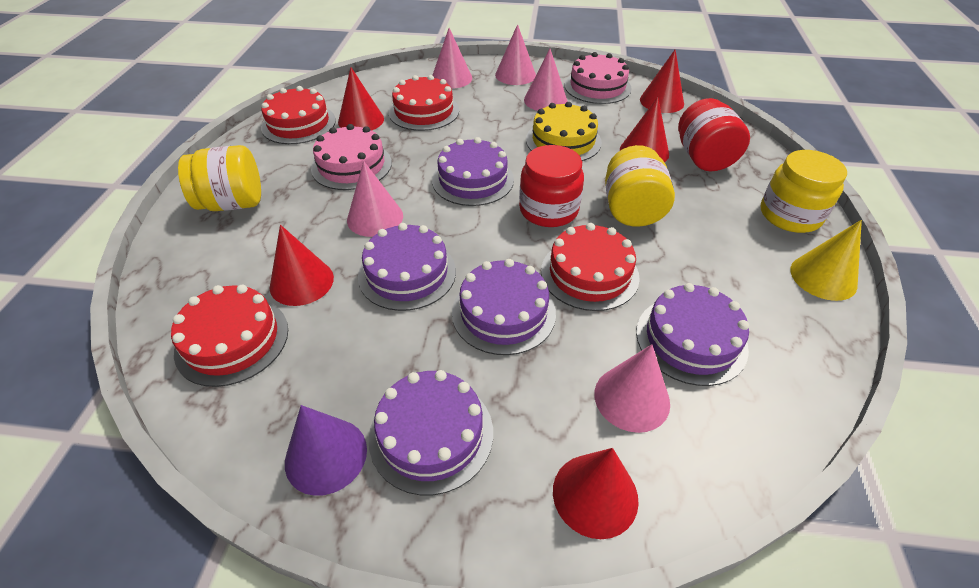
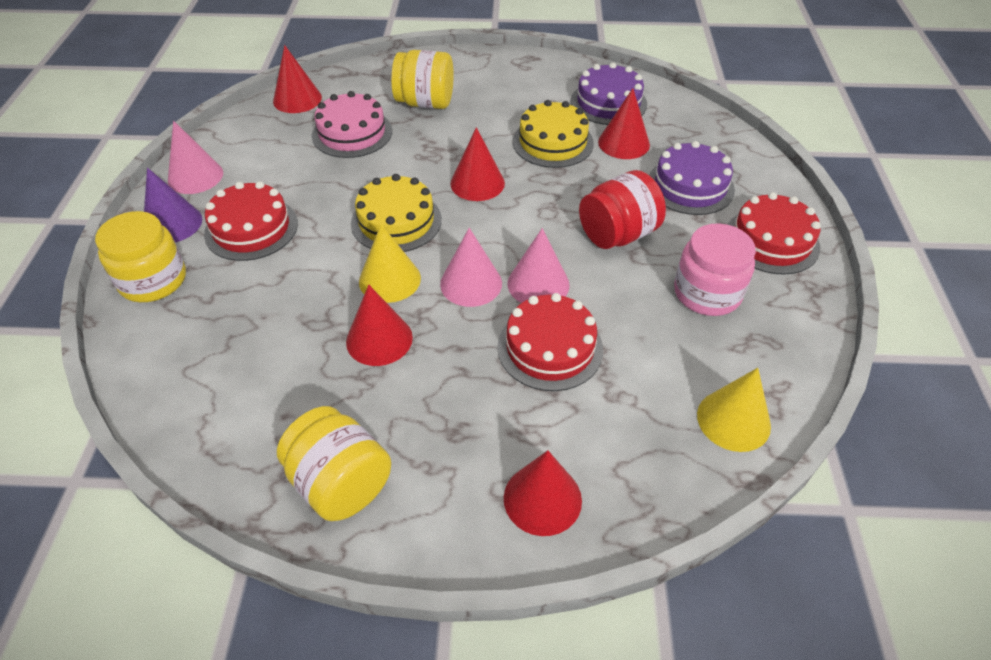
pink cake: 2 -> 1
pink cone: 5 -> 3
pink jar: 0 -> 1
purple cake: 5 -> 2
red cake: 4 -> 3
red jar: 2 -> 1
yellow cake: 1 -> 2
yellow cone: 1 -> 2

